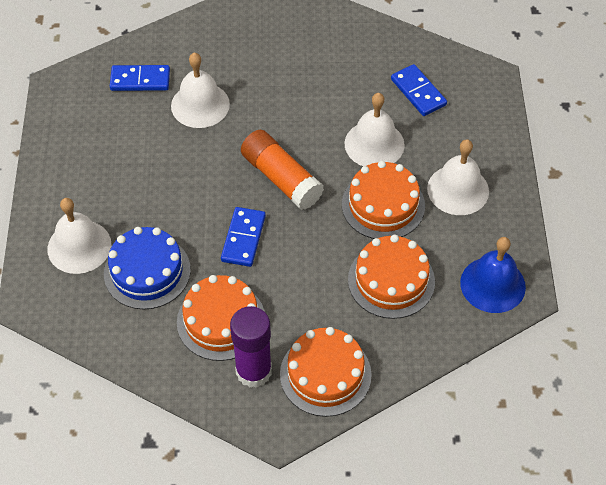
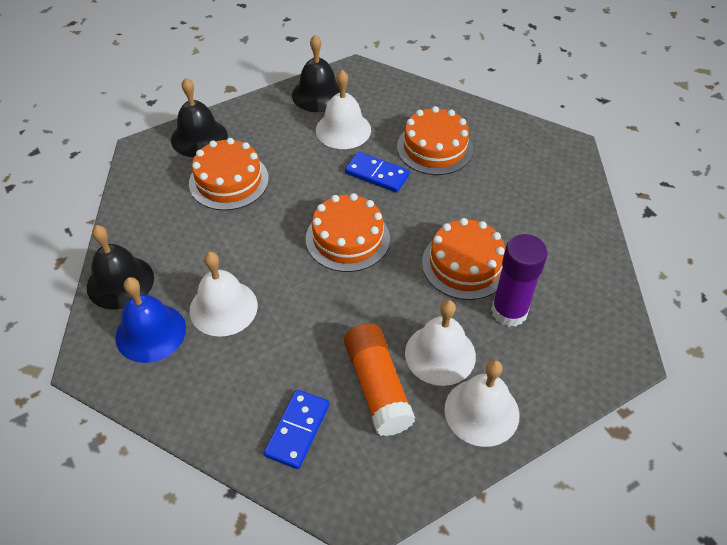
black bell: 0 -> 3
blue cake: 1 -> 0
blue domino: 3 -> 2

